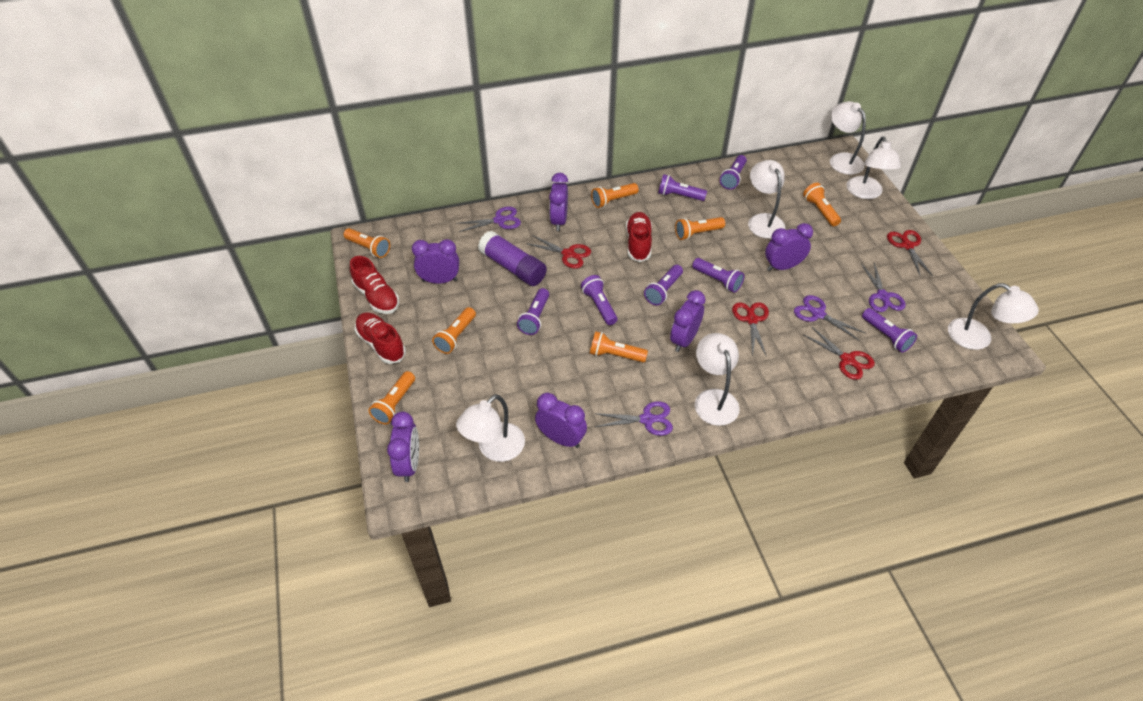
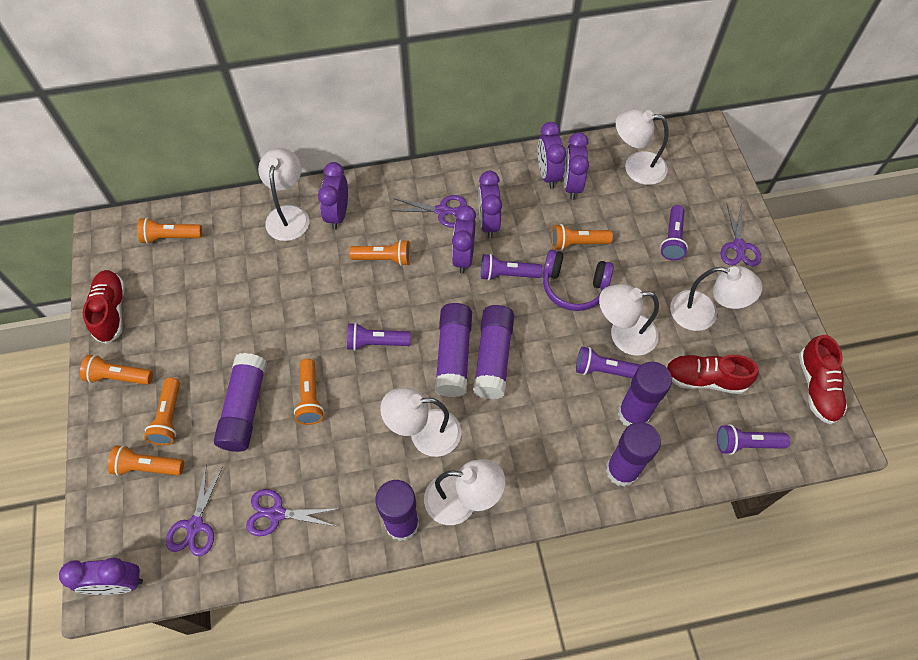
purple flashlight: 7 -> 5
purple glue stick: 1 -> 6
purple headphones: 0 -> 1
red scissors: 4 -> 0

